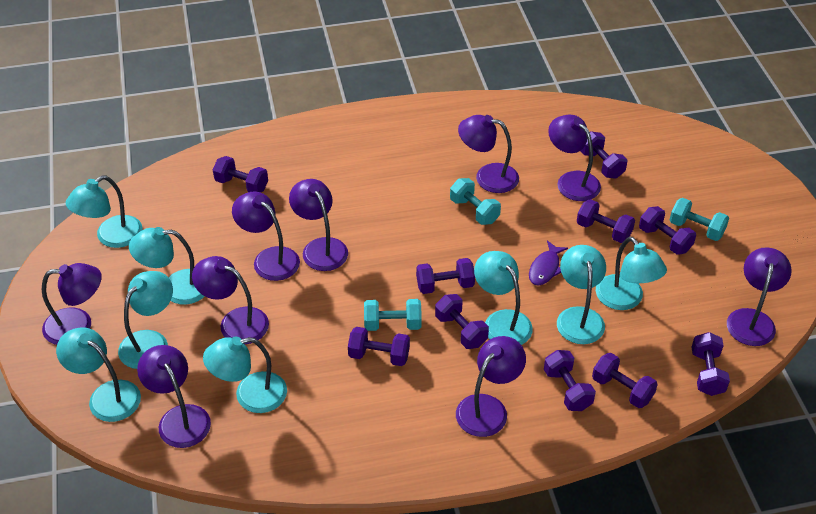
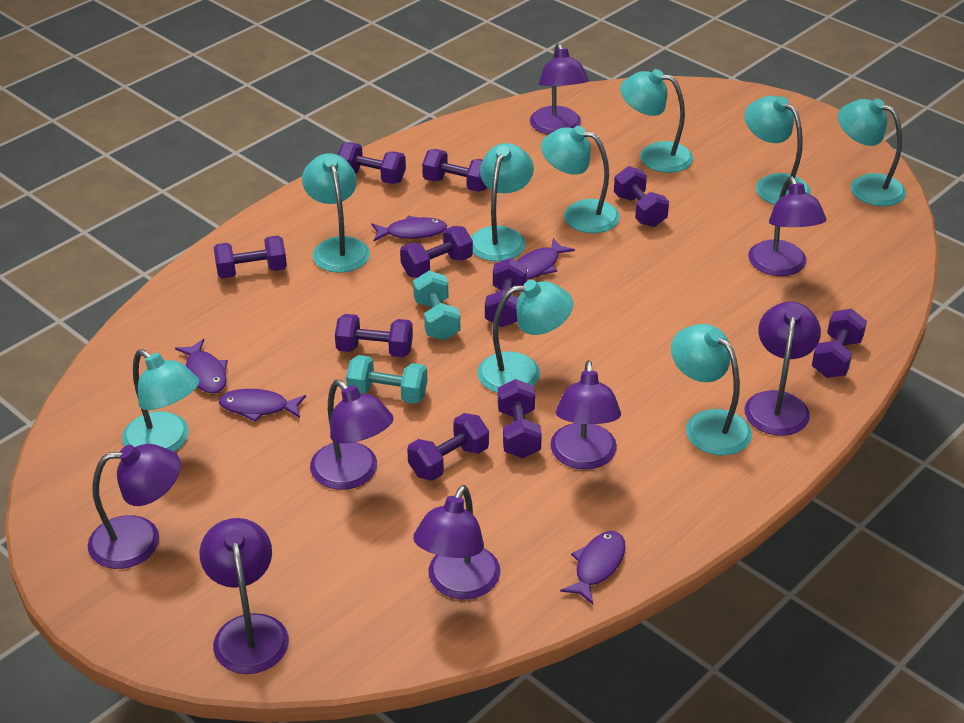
purple fish: 1 -> 5
purple lamp: 9 -> 8
turquoise dumbbell: 3 -> 2
turquoise lamp: 8 -> 9

